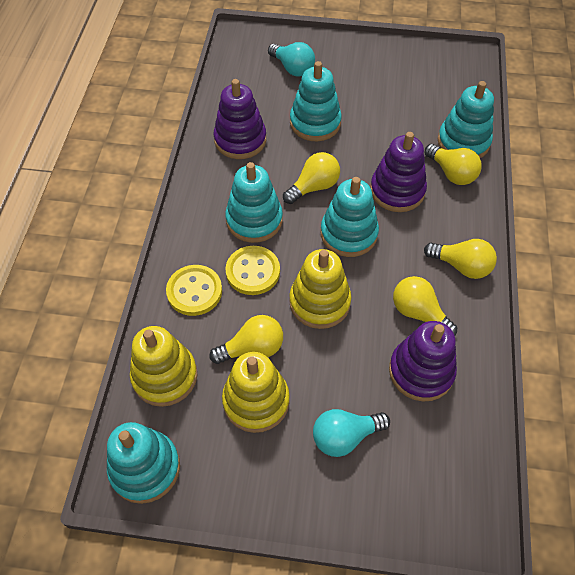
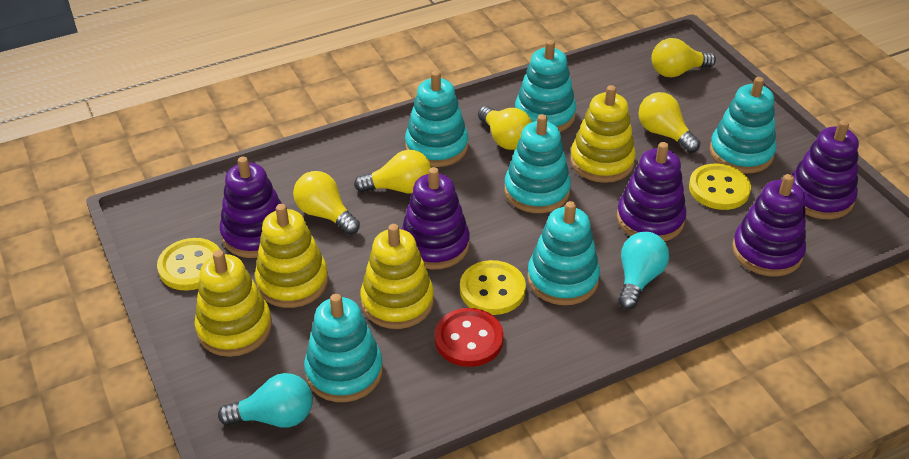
purple stacking toy: 3 -> 5
red button: 0 -> 1
turquoise stacking toy: 5 -> 6
yellow button: 2 -> 3
yellow stacking toy: 3 -> 4

